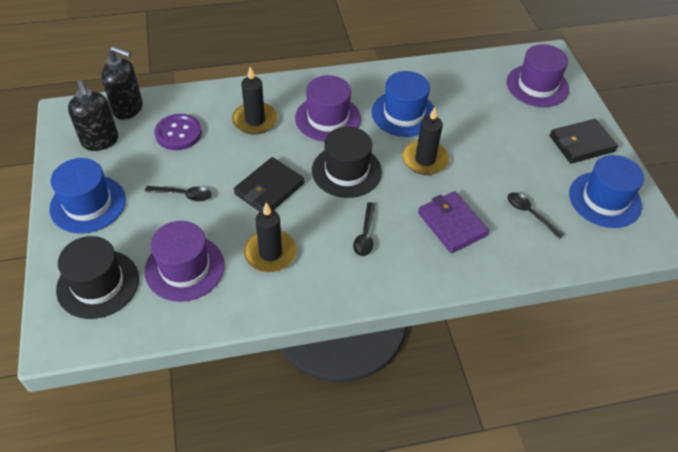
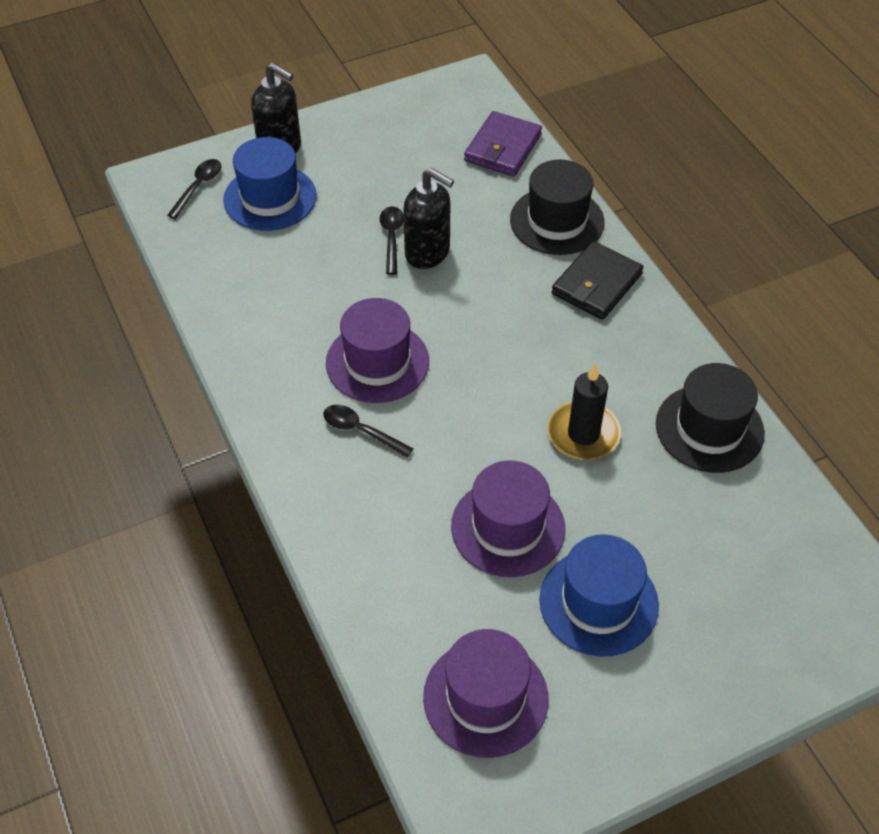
black candle: 3 -> 1
black wallet: 2 -> 1
blue hat: 3 -> 2
purple button: 1 -> 0

